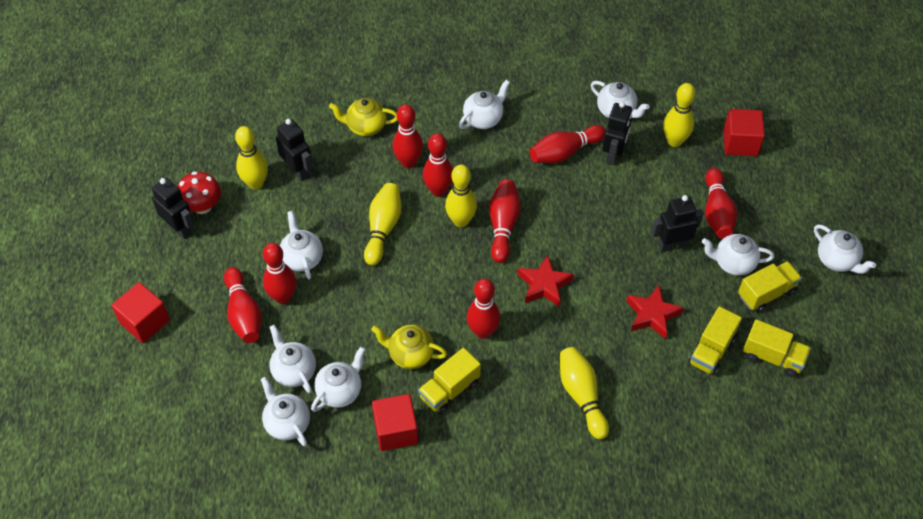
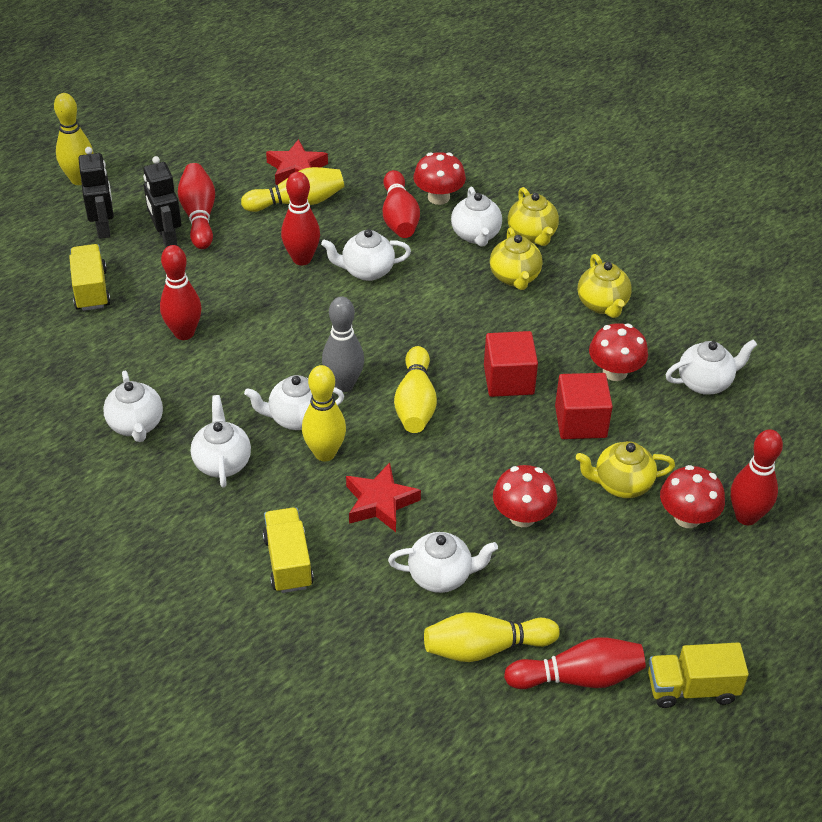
black robot: 4 -> 2
grey bowling pin: 0 -> 1
red bowling pin: 8 -> 6
red cube: 3 -> 2
red mushroom: 1 -> 4
white teapot: 8 -> 7
yellow teapot: 2 -> 4
yellow truck: 4 -> 3

